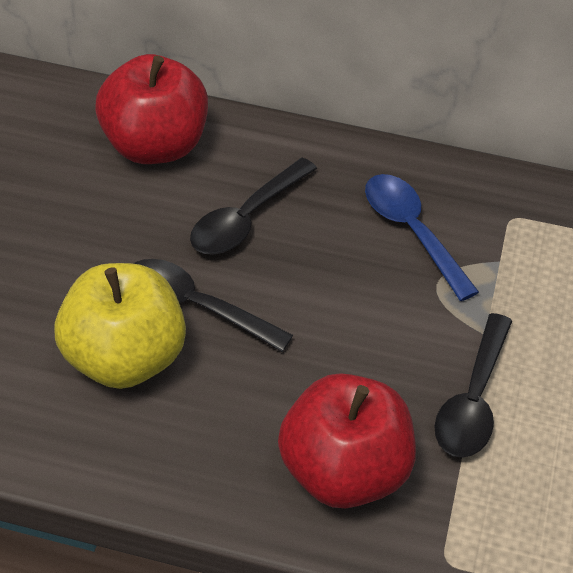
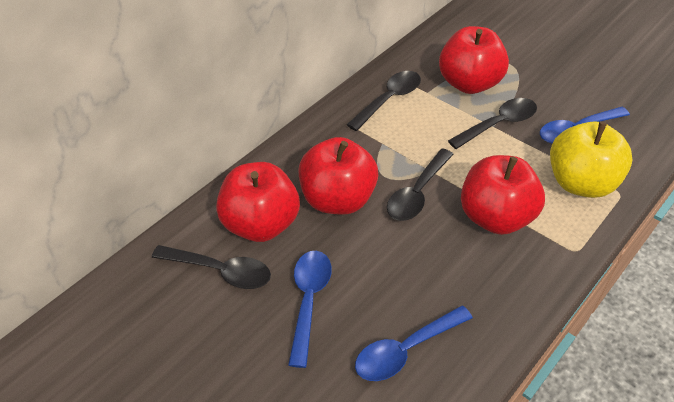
black spoon: 3 -> 4
blue spoon: 1 -> 3
red apple: 2 -> 4

